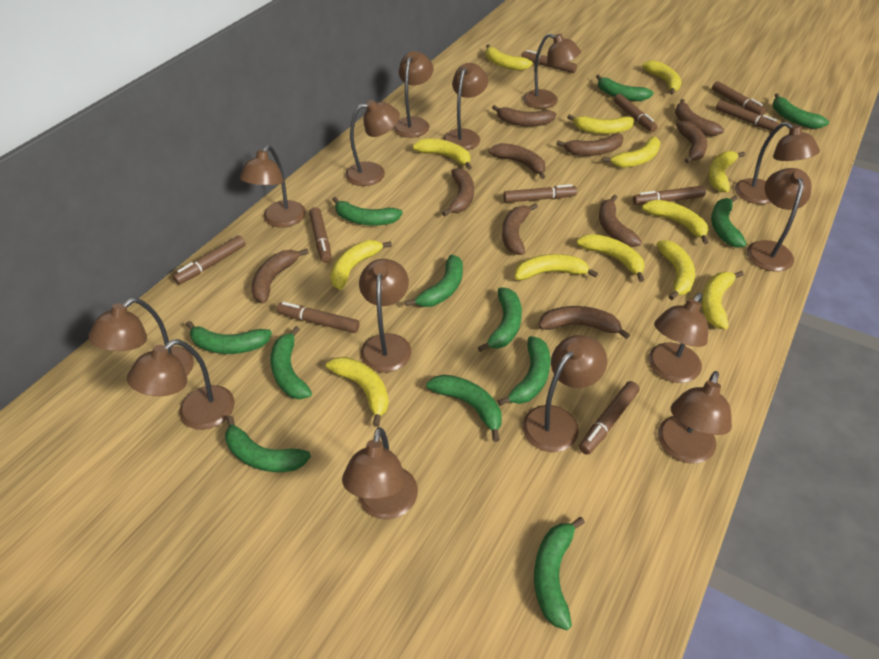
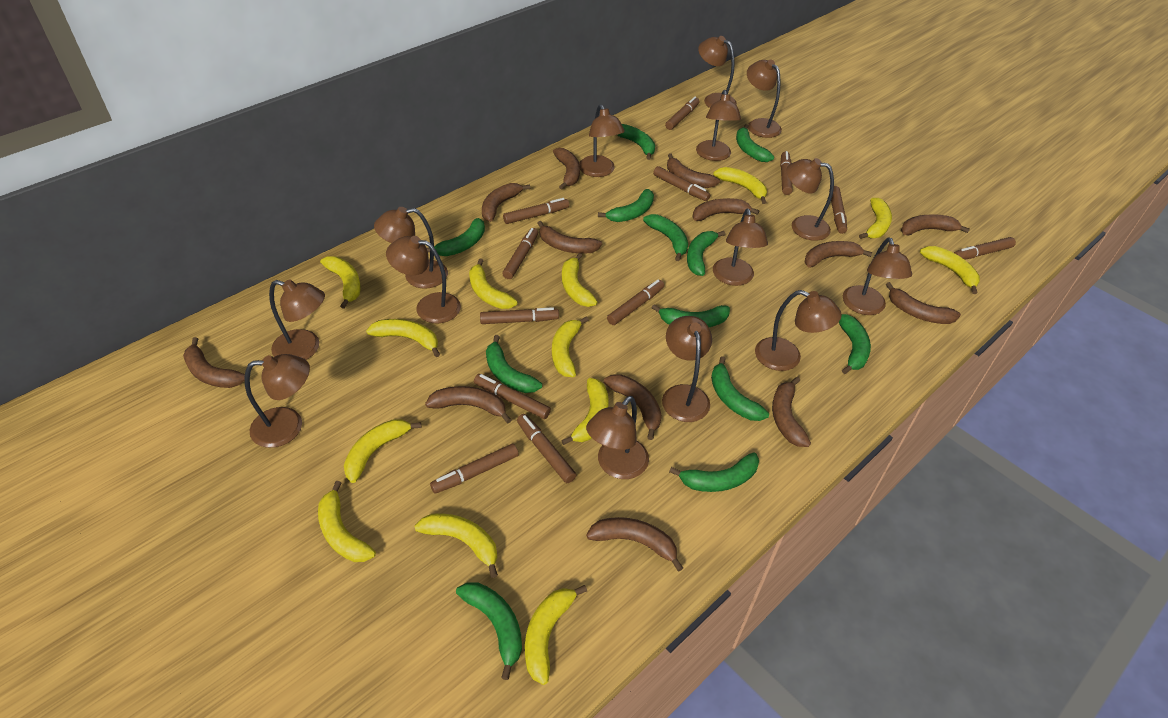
brown banana: 10 -> 13
brown marker: 10 -> 12

